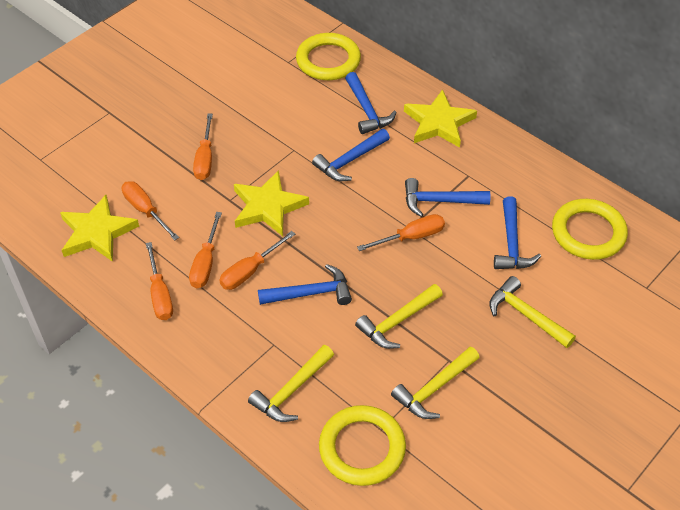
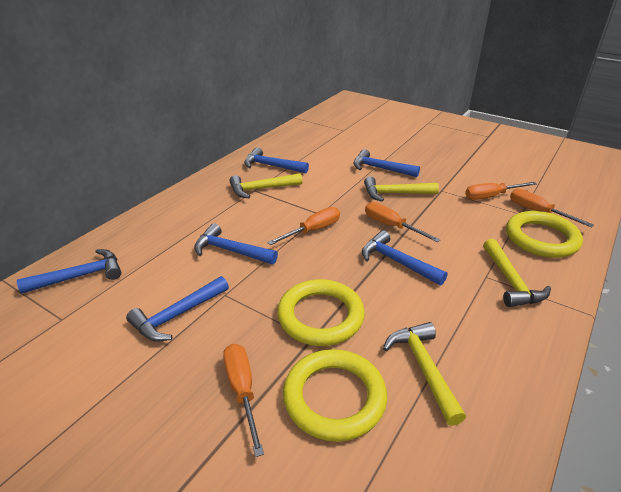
blue hammer: 5 -> 6
orange screwdriver: 6 -> 5
yellow star: 3 -> 0

